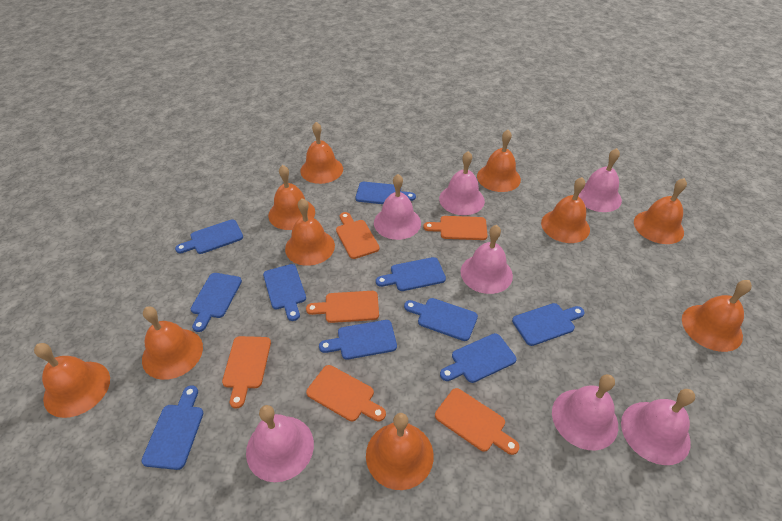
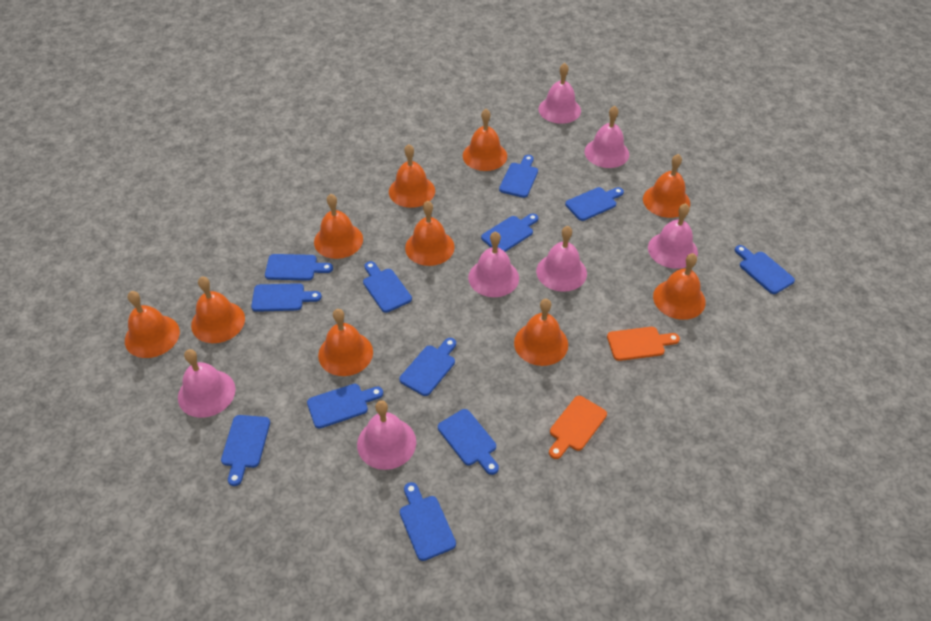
blue cutting board: 10 -> 12
orange cutting board: 6 -> 2

